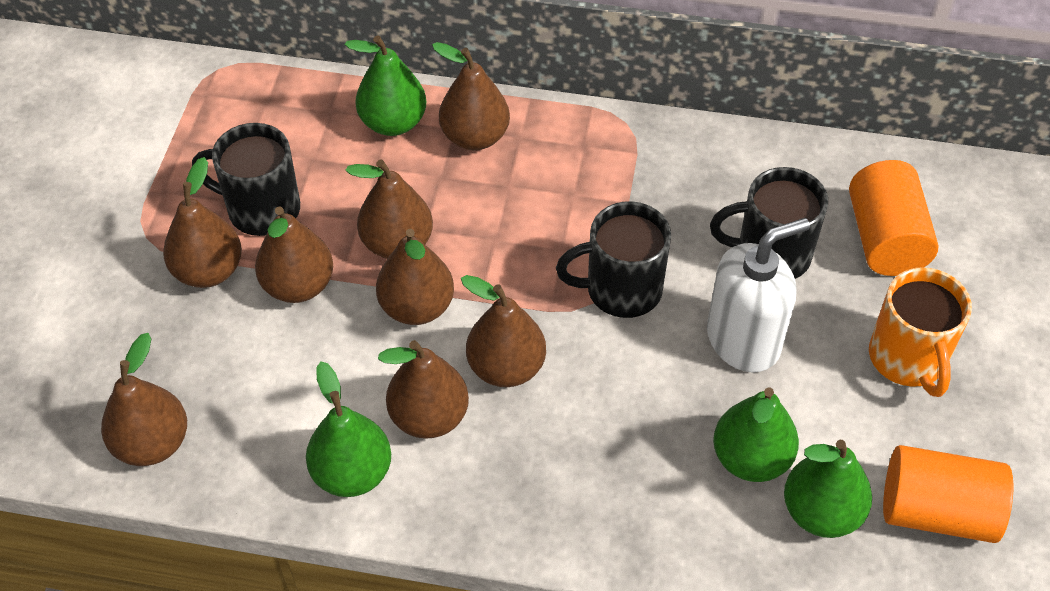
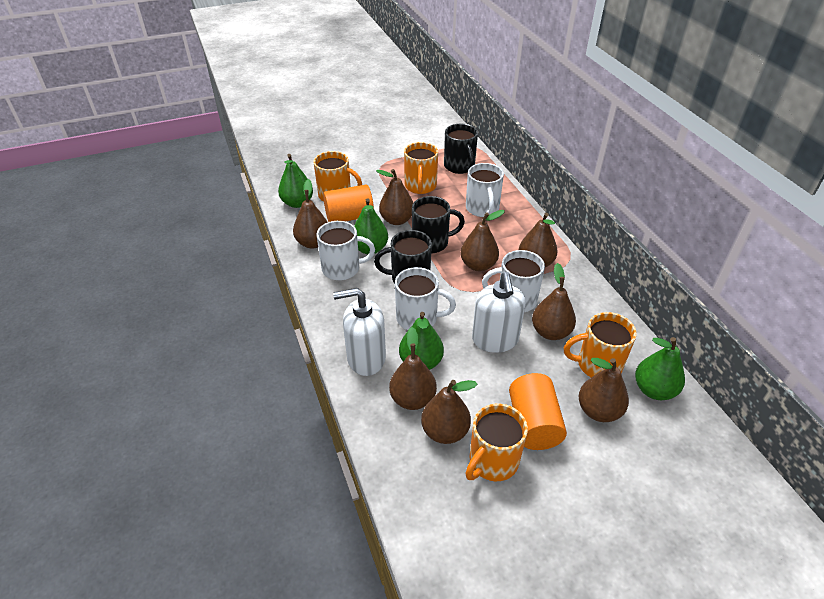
orange mug: 1 -> 4
white mug: 0 -> 4
white soap dispenser: 1 -> 2

